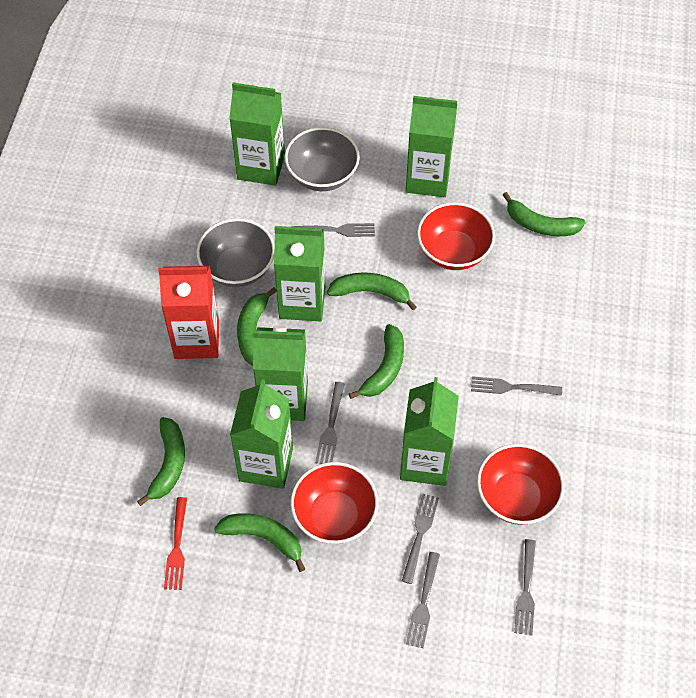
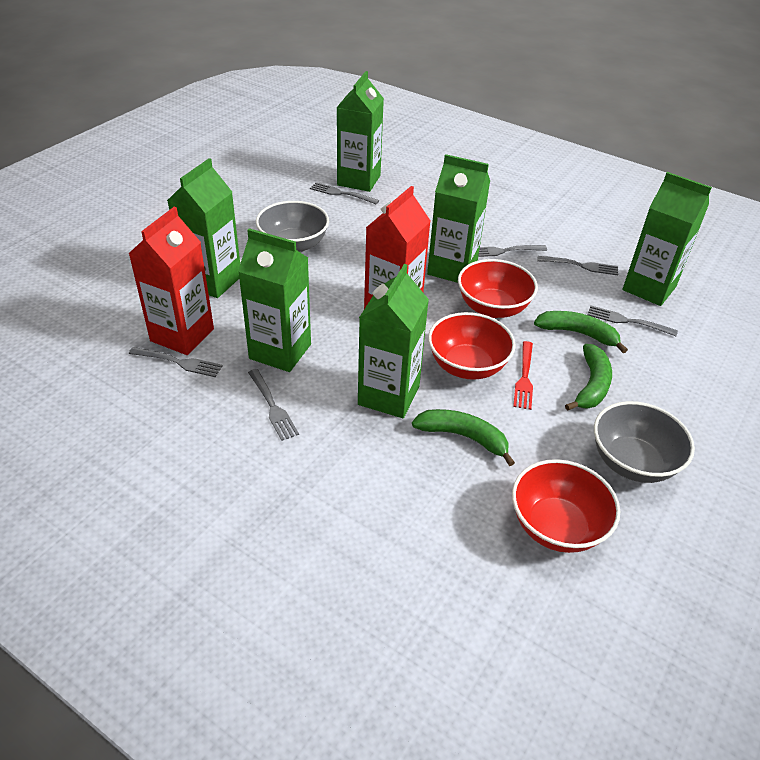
green banana: 6 -> 3
red carton: 1 -> 2

